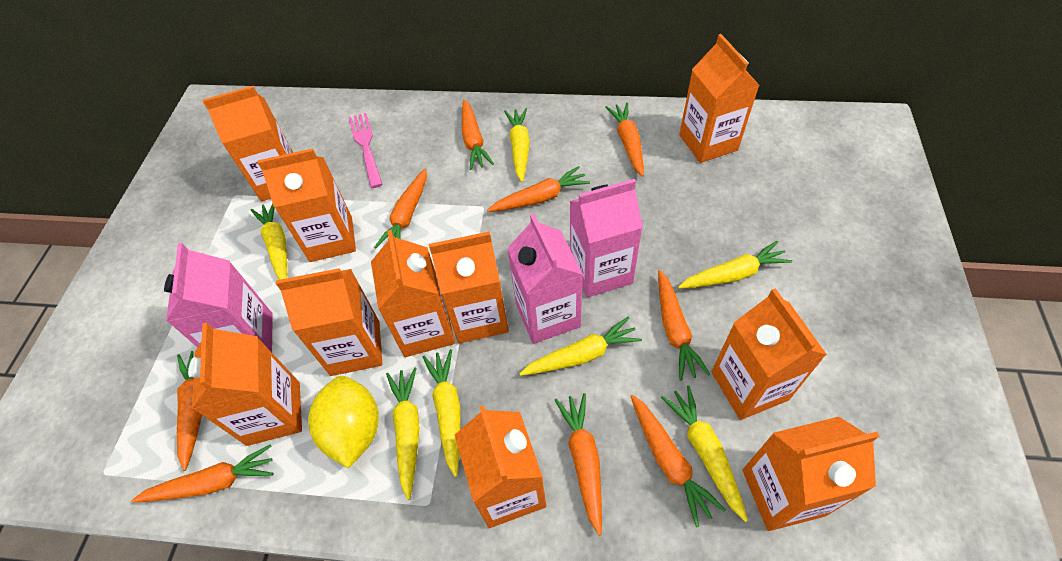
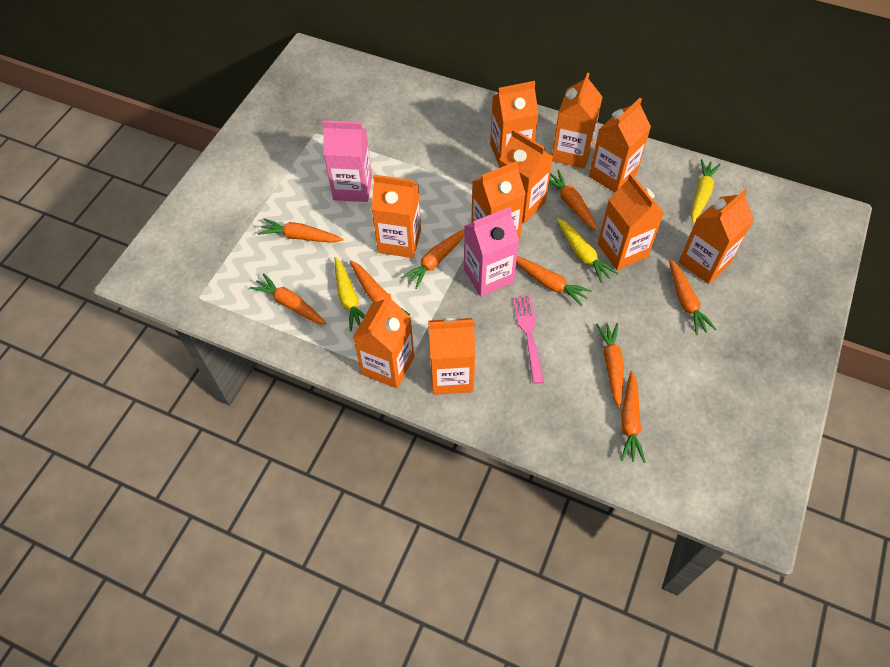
pink carton: 3 -> 2
yellow carrot: 7 -> 3
yellow lemon: 1 -> 0

